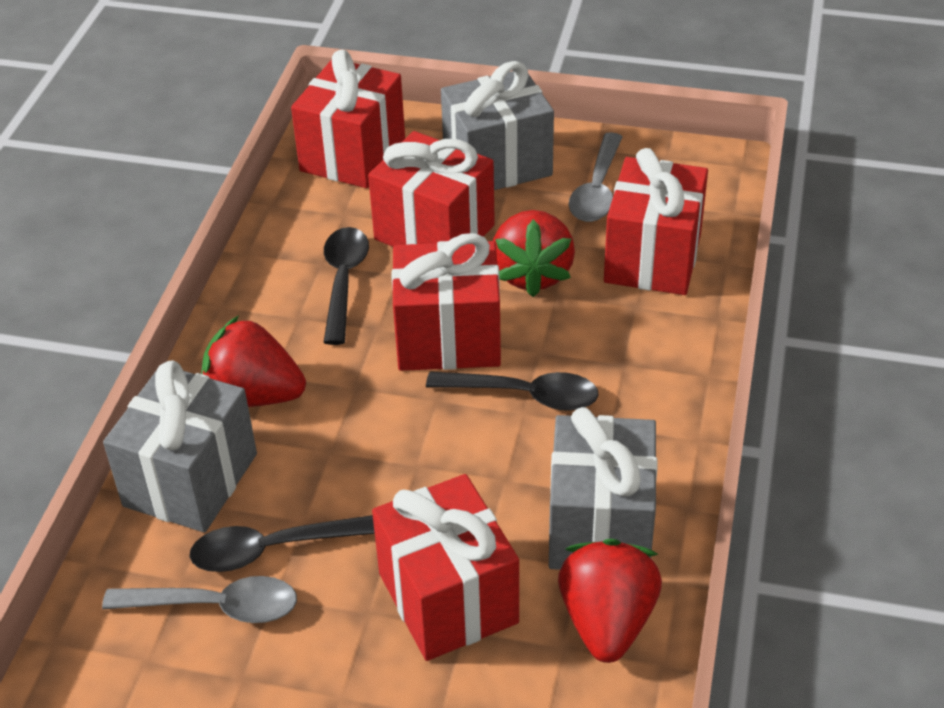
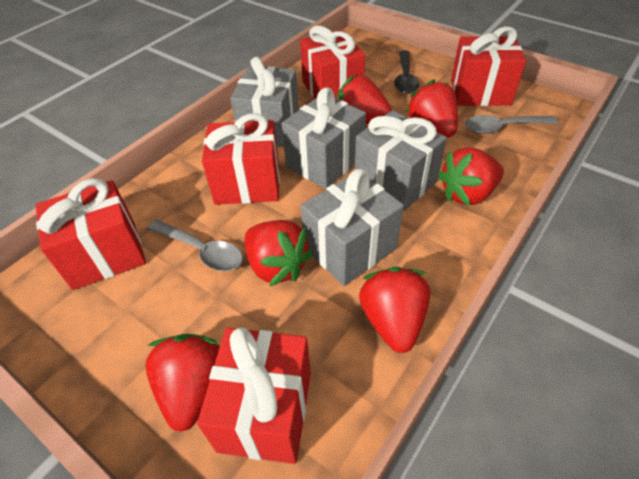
black spoon: 3 -> 1
grey gift: 3 -> 4
red strawberry: 3 -> 6

